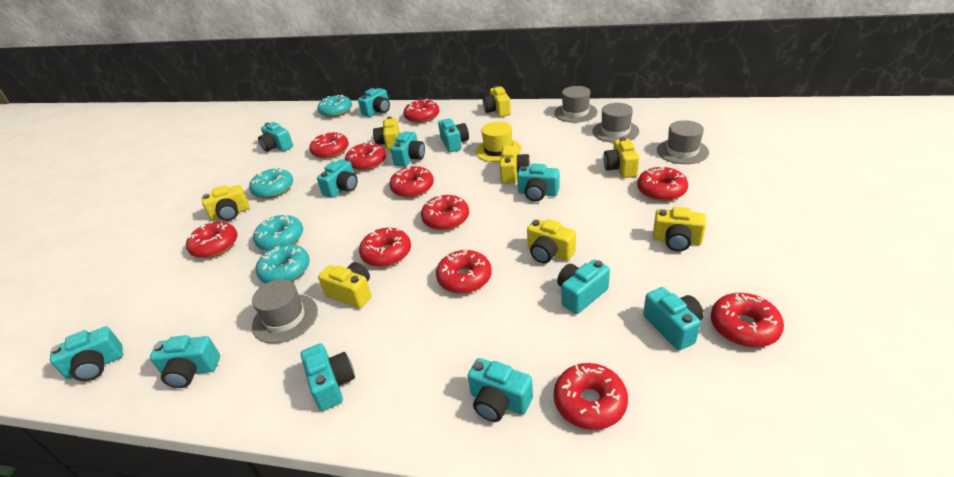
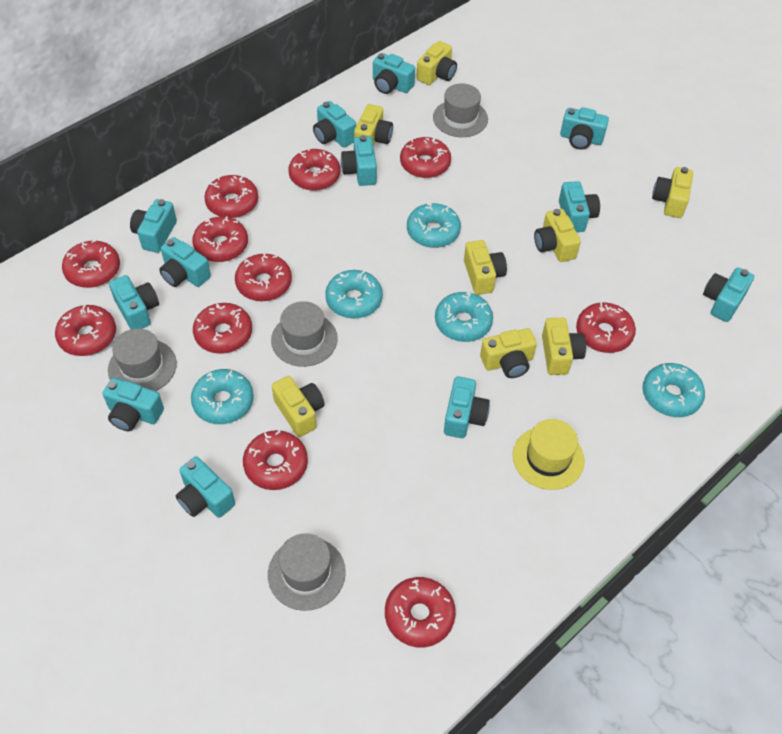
turquoise donut: 4 -> 5

